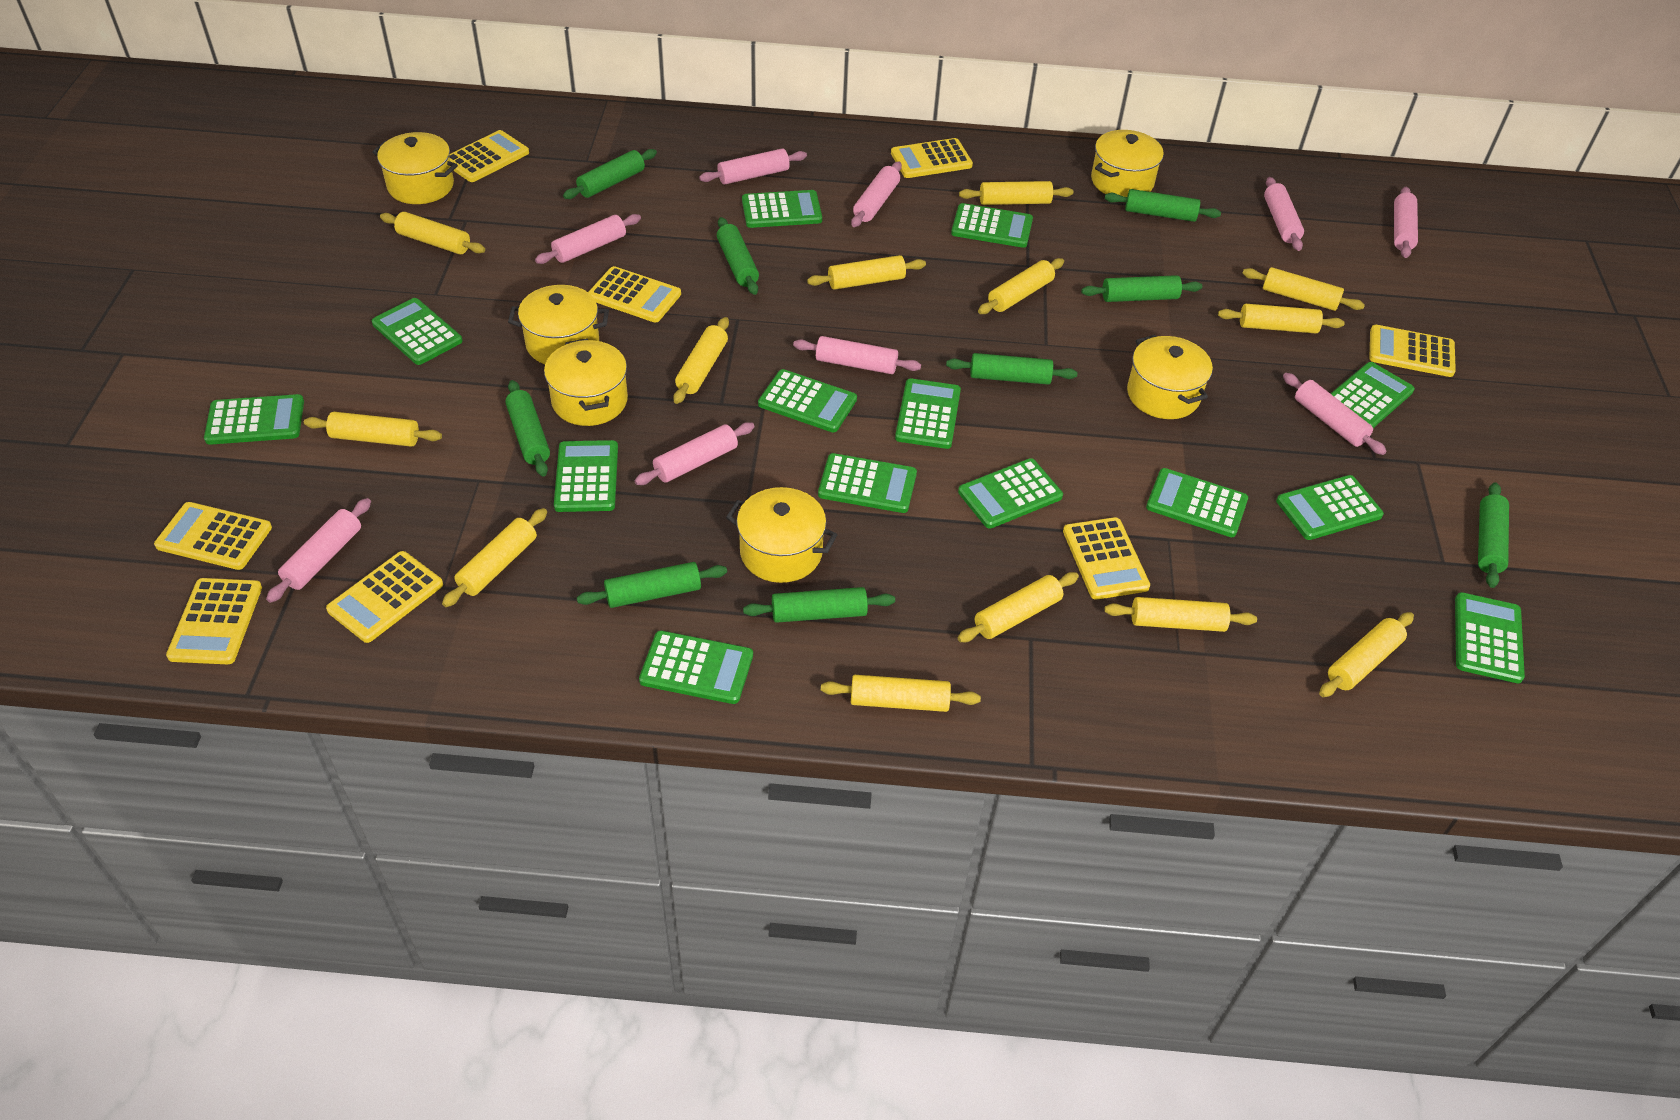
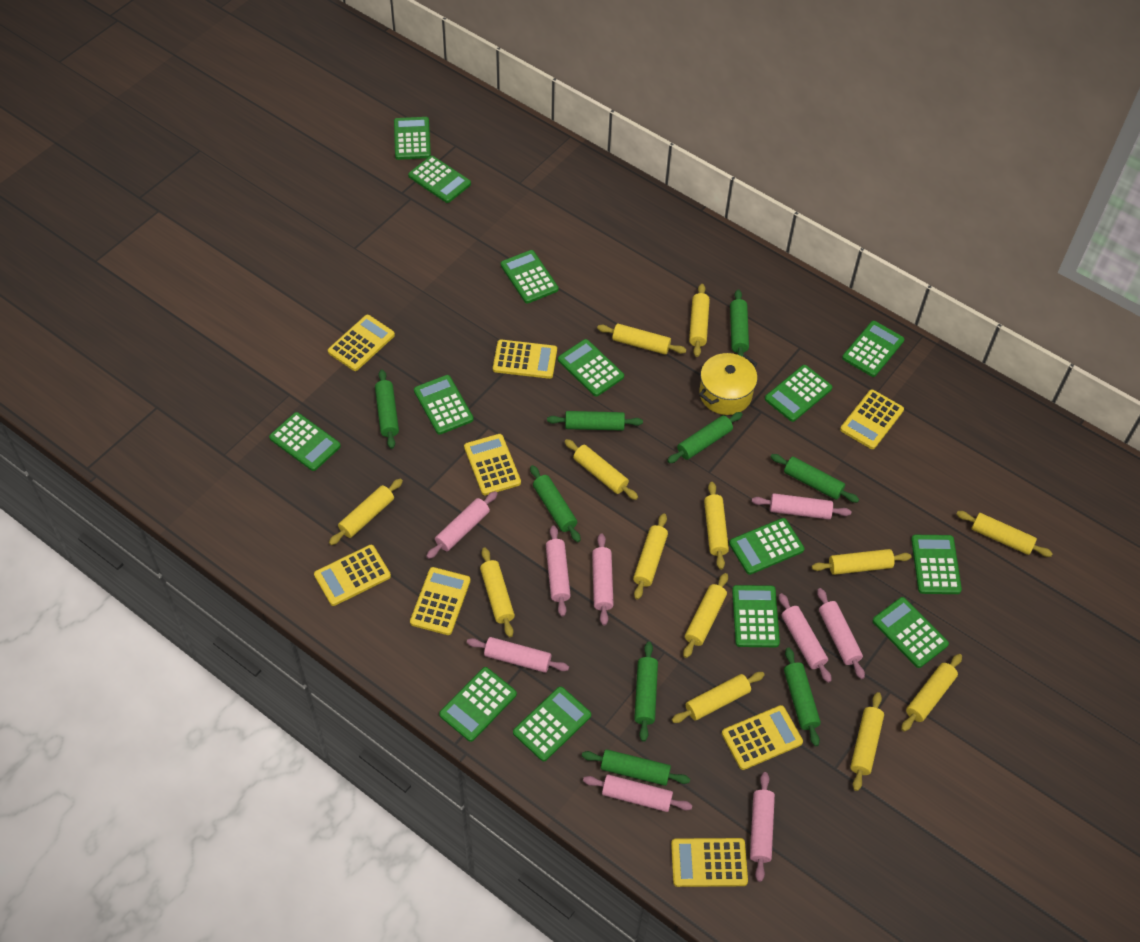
yellow pot: 6 -> 1

